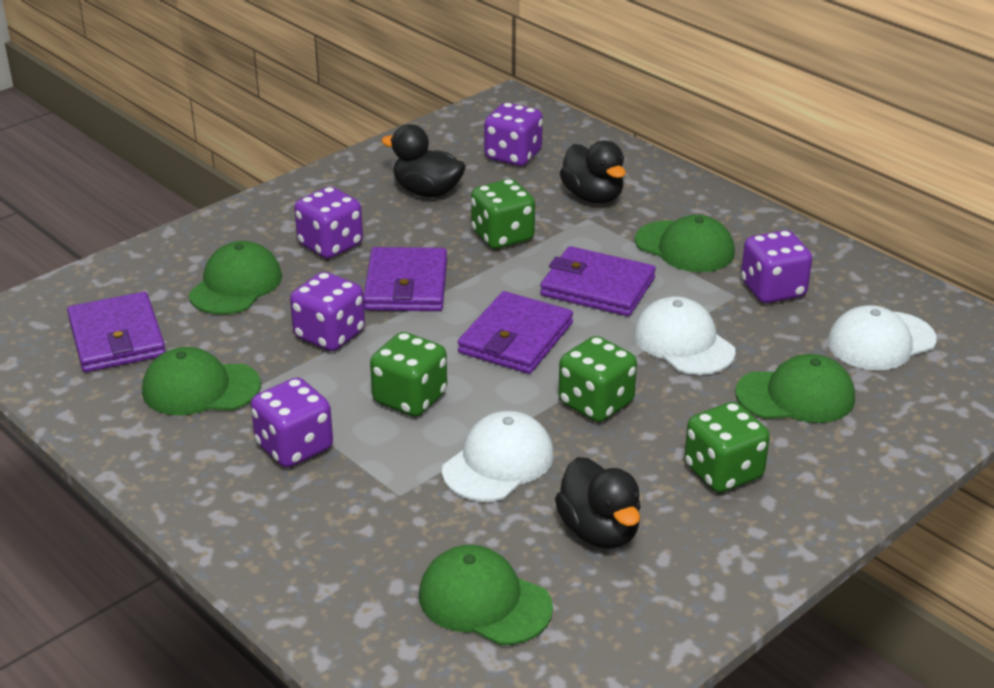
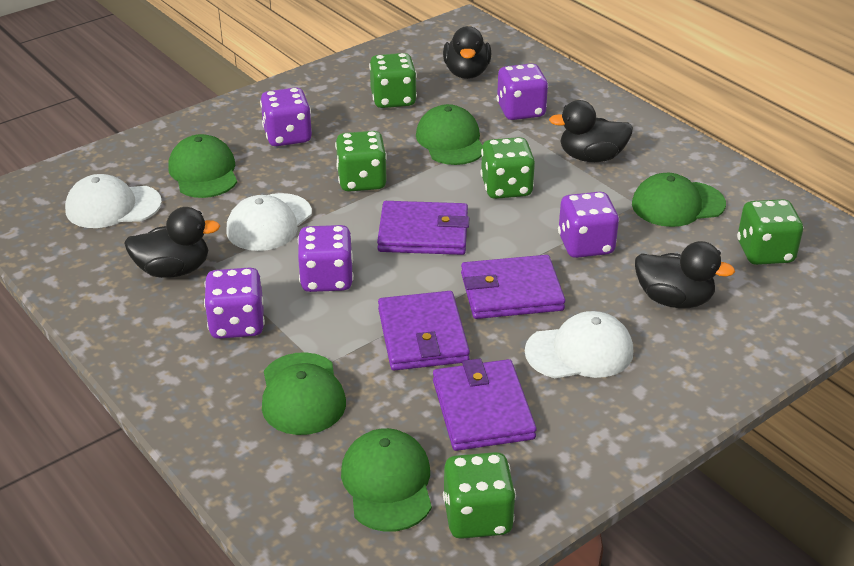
black duck: 3 -> 4
green dice: 4 -> 5

